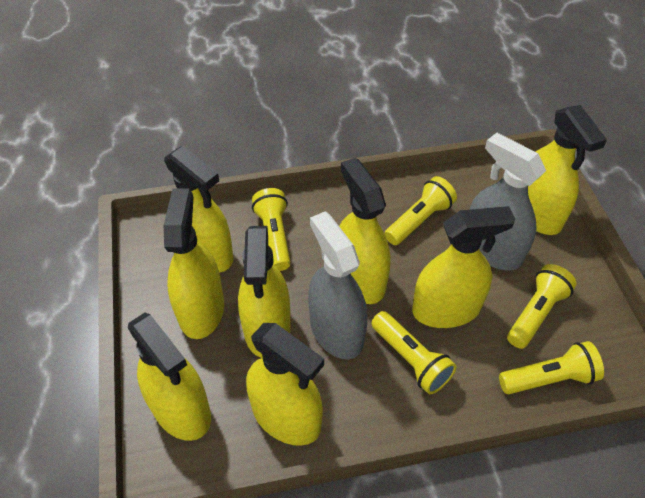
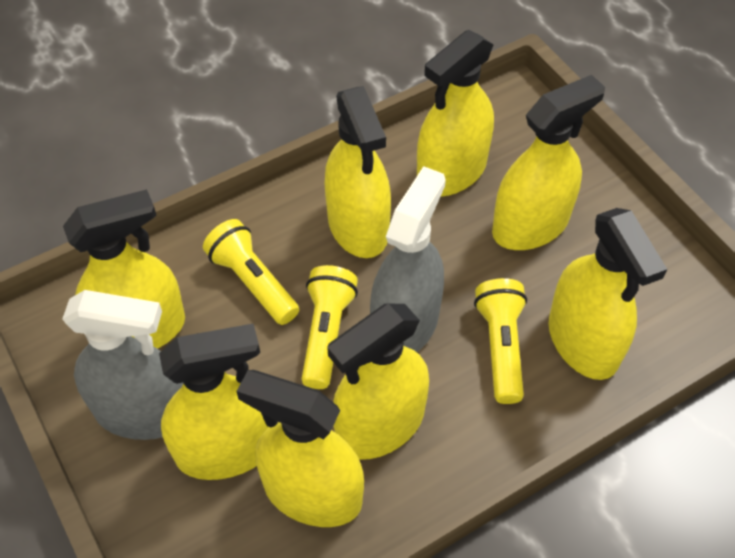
yellow flashlight: 5 -> 3

